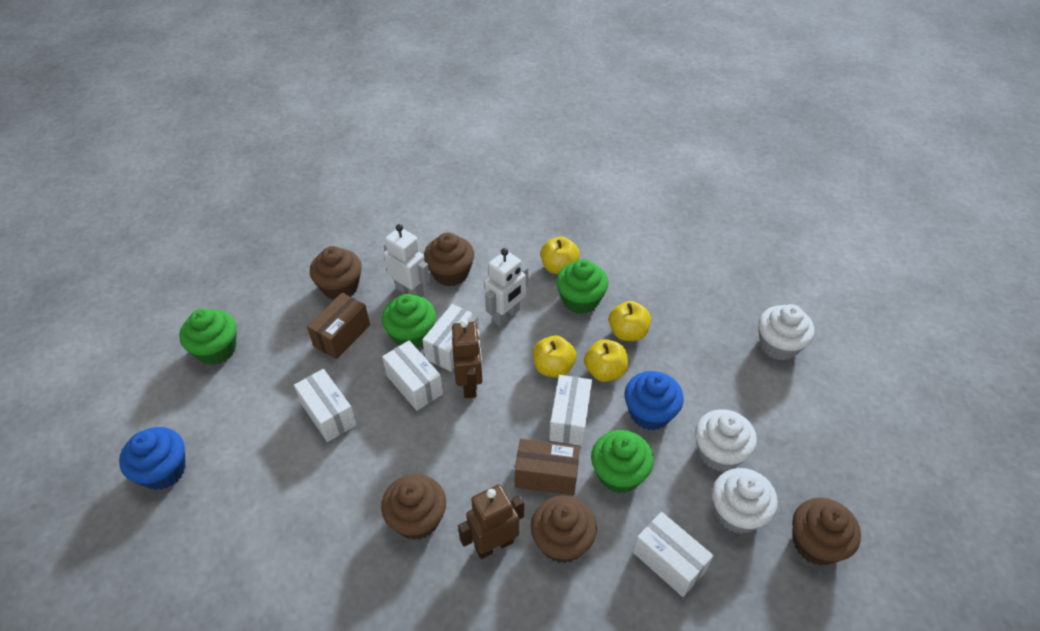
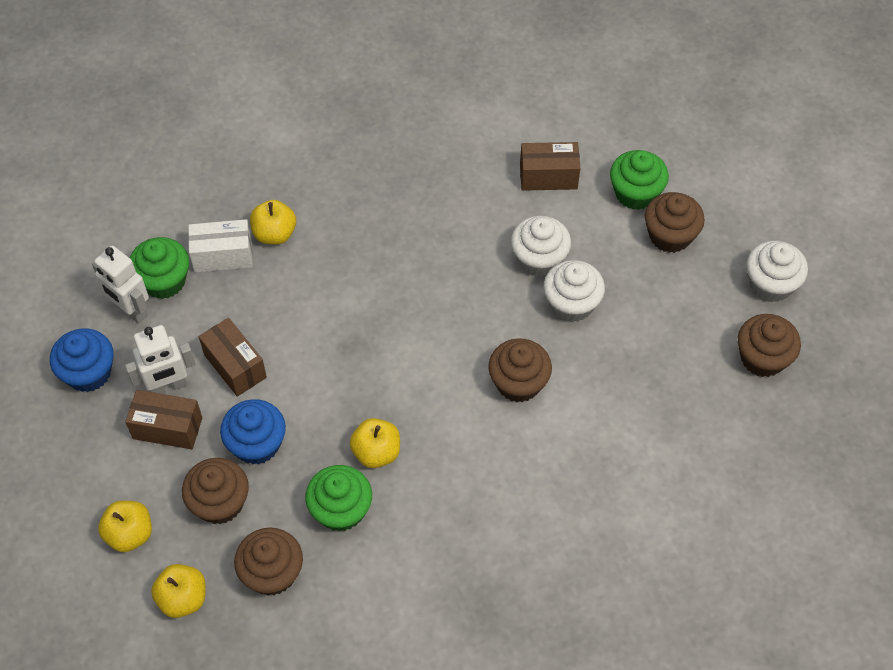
brown box: 2 -> 3
brown robot: 2 -> 0
green cupcake: 4 -> 3
white box: 5 -> 1

